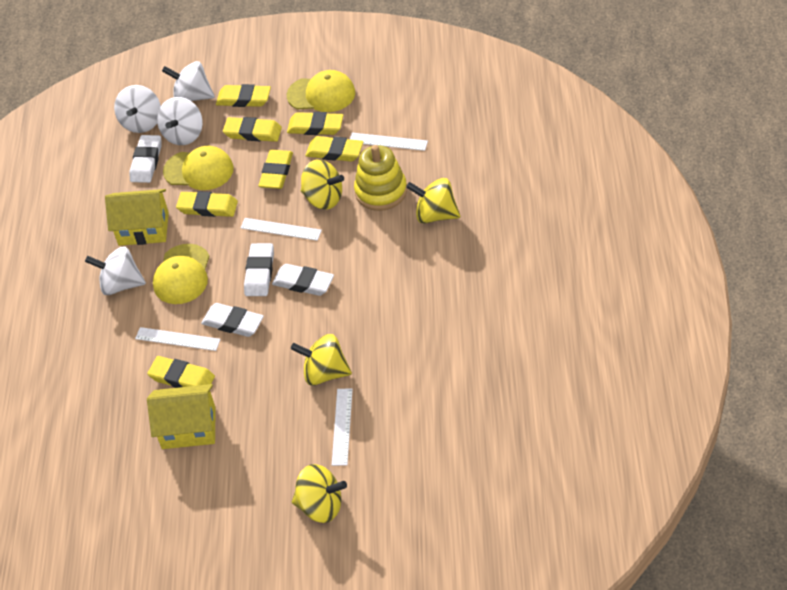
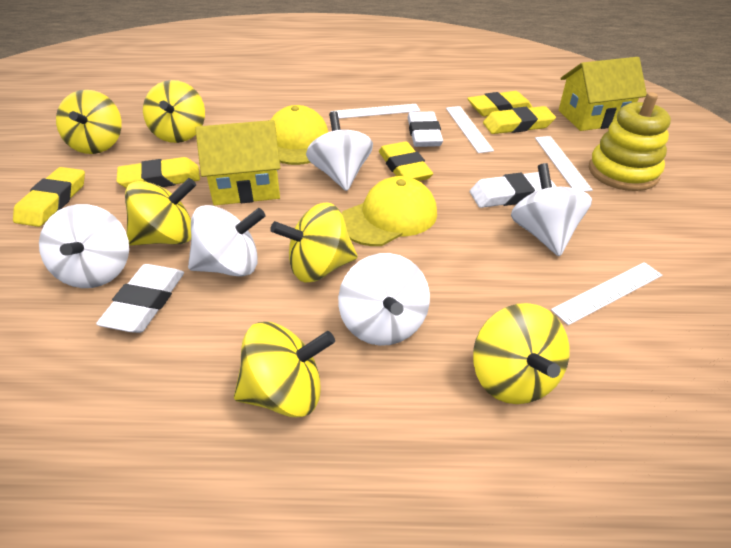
white eraser: 4 -> 3
white spinning top: 4 -> 5
yellow cap: 3 -> 2
yellow eraser: 7 -> 5
yellow spinning top: 4 -> 6

